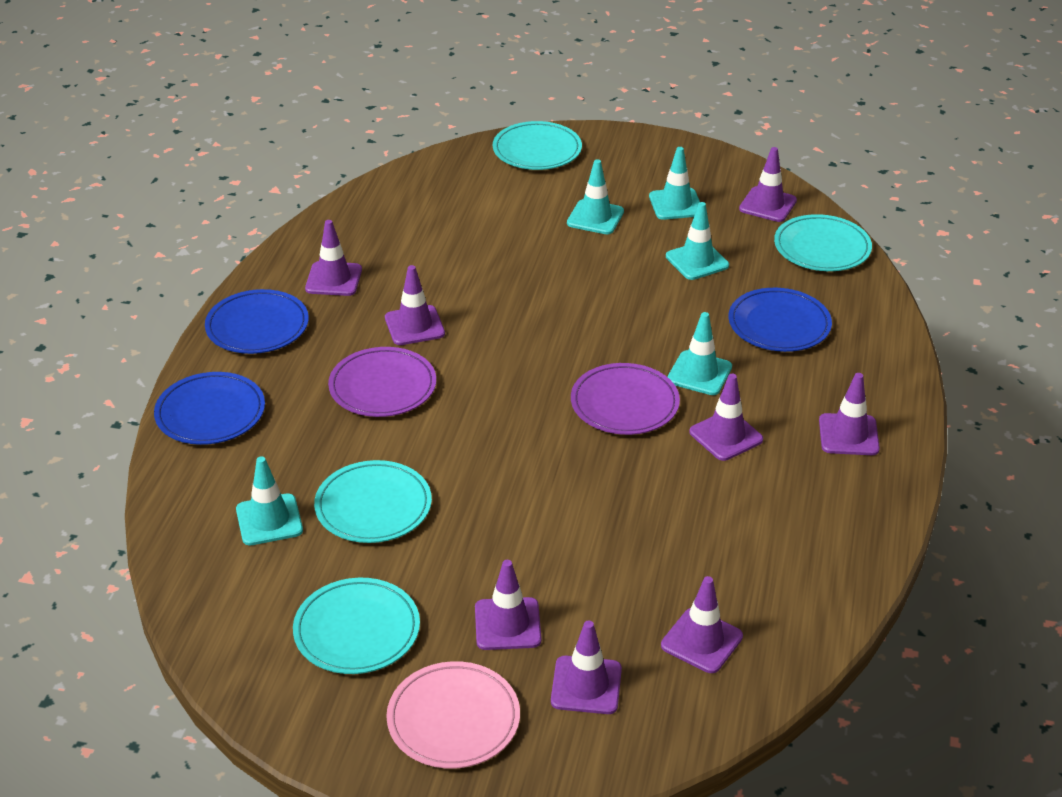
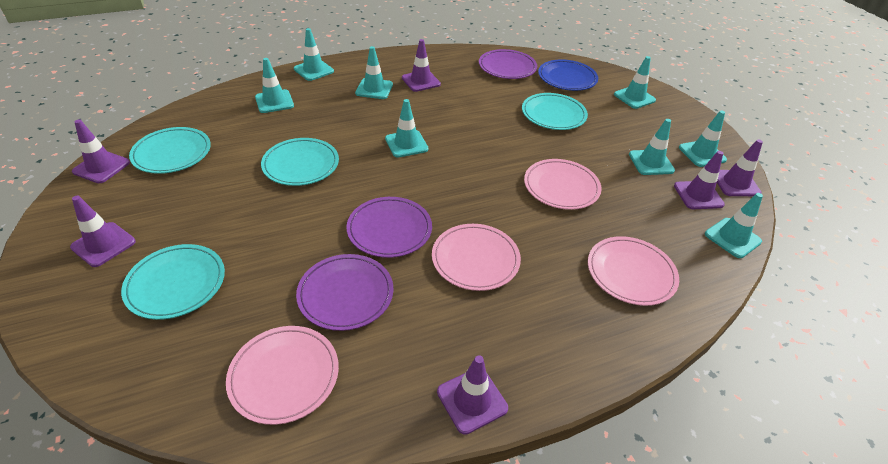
blue plate: 3 -> 1
pink plate: 1 -> 4
purple plate: 2 -> 3
purple traffic cone: 8 -> 6
turquoise traffic cone: 5 -> 8

